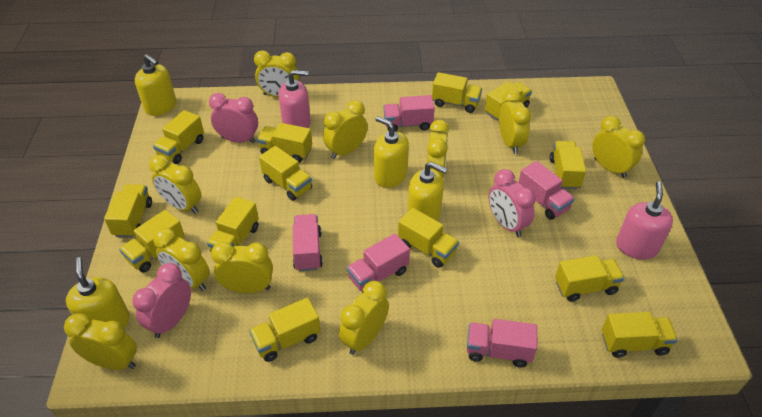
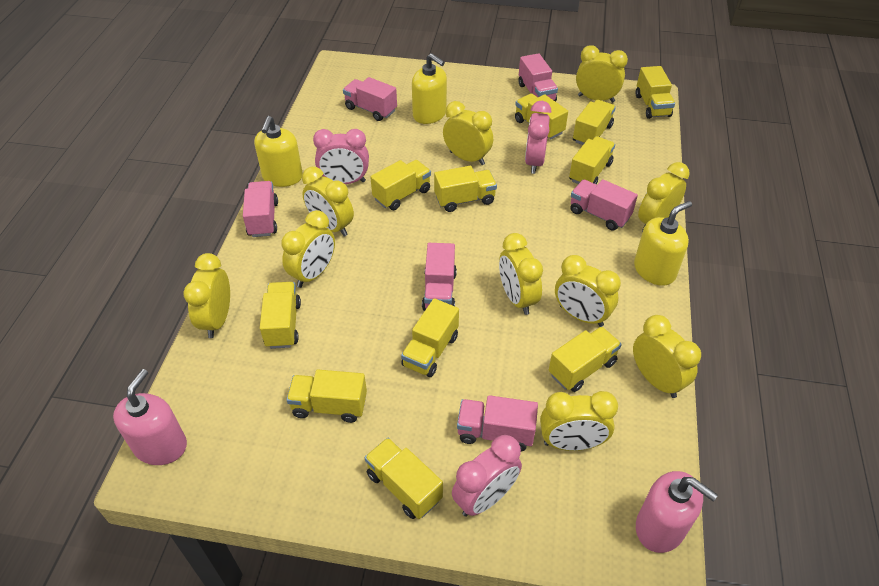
pink truck: 5 -> 6
yellow soap dispenser: 4 -> 3
yellow truck: 13 -> 11

